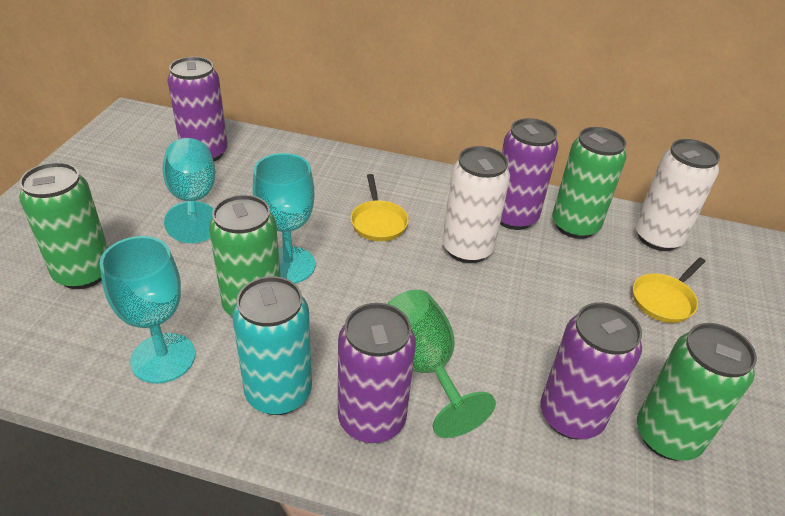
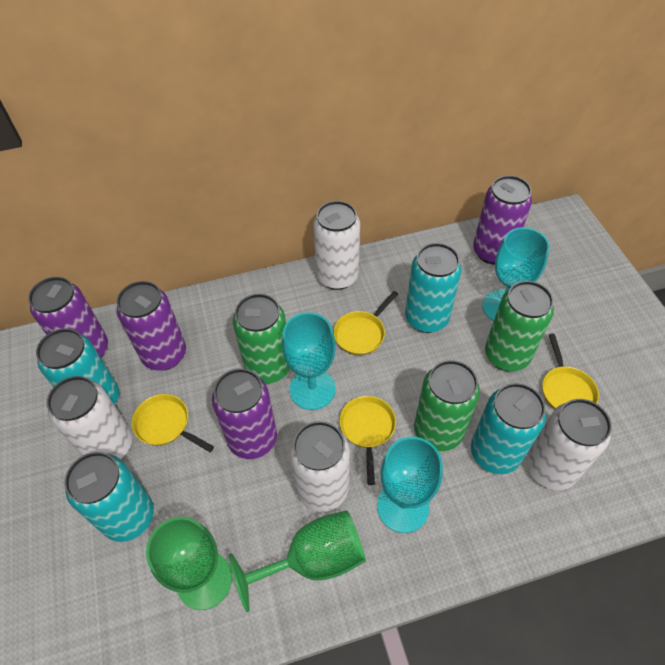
green can: 4 -> 3
green goblet: 1 -> 2
turquoise can: 1 -> 4
white can: 2 -> 4
yellow pan: 2 -> 4

